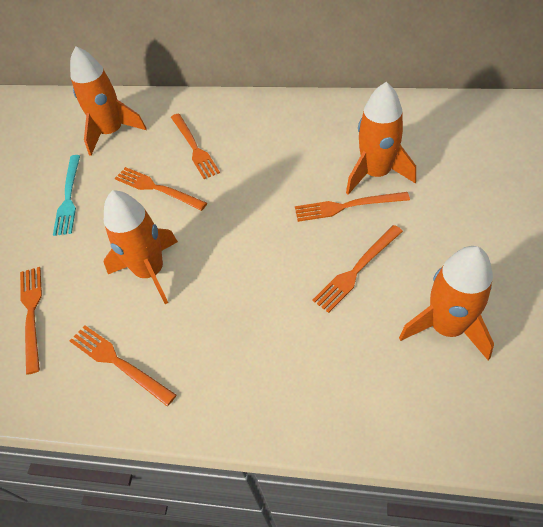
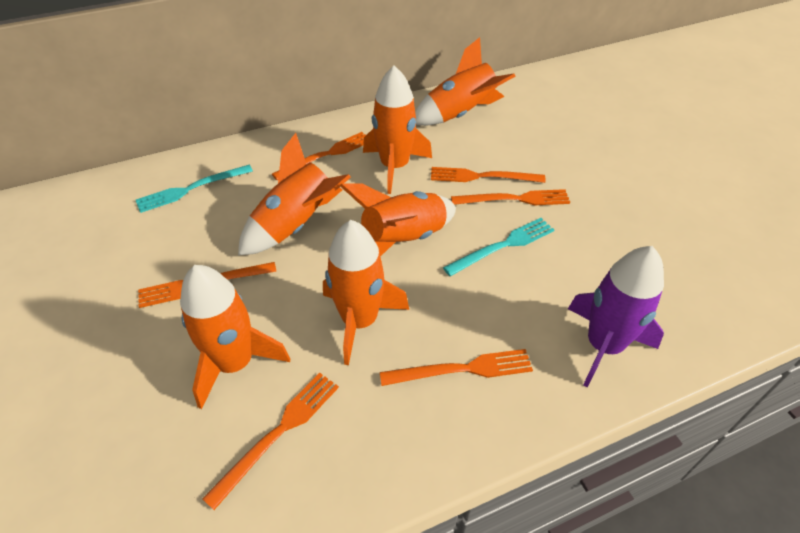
orange rocket: 4 -> 6
purple rocket: 0 -> 1
turquoise fork: 1 -> 2

